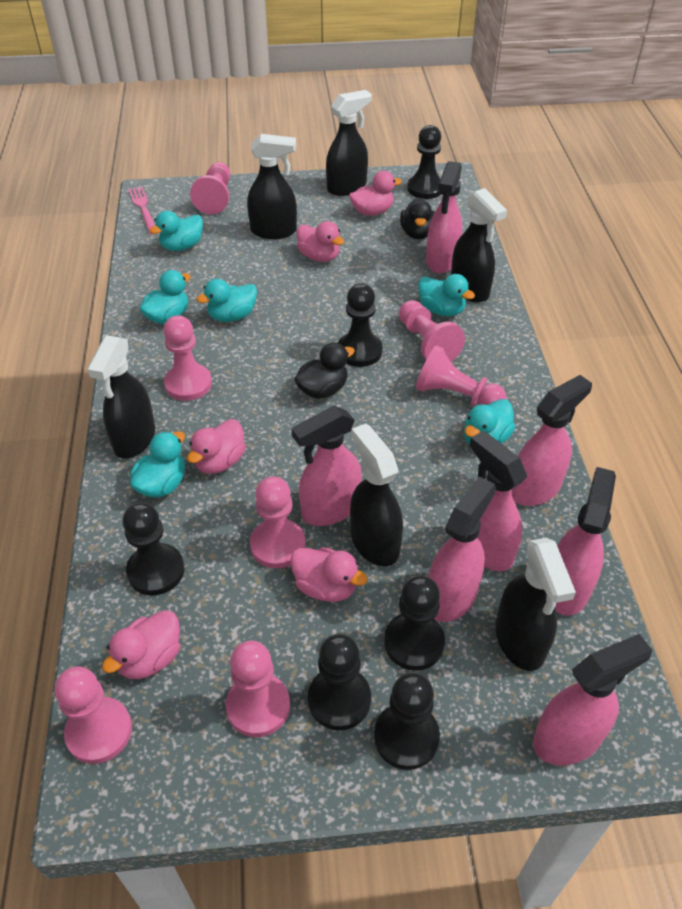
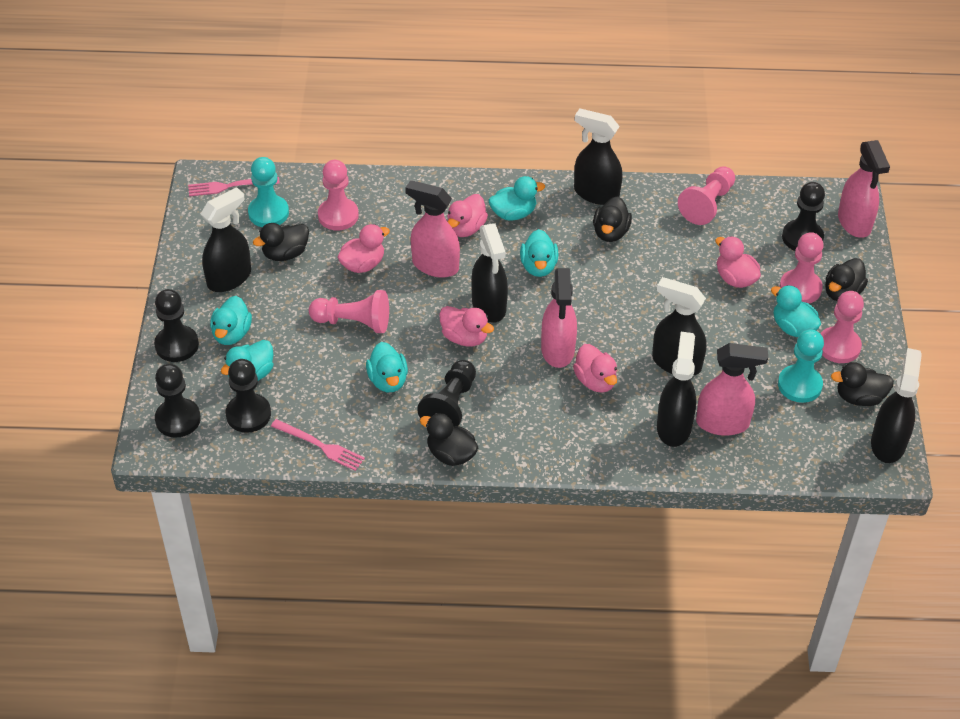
black duck: 2 -> 5
black pawn: 6 -> 5
pink fork: 1 -> 2
pink pawn: 7 -> 5
pink spray bottle: 7 -> 4
turquoise pawn: 0 -> 2

